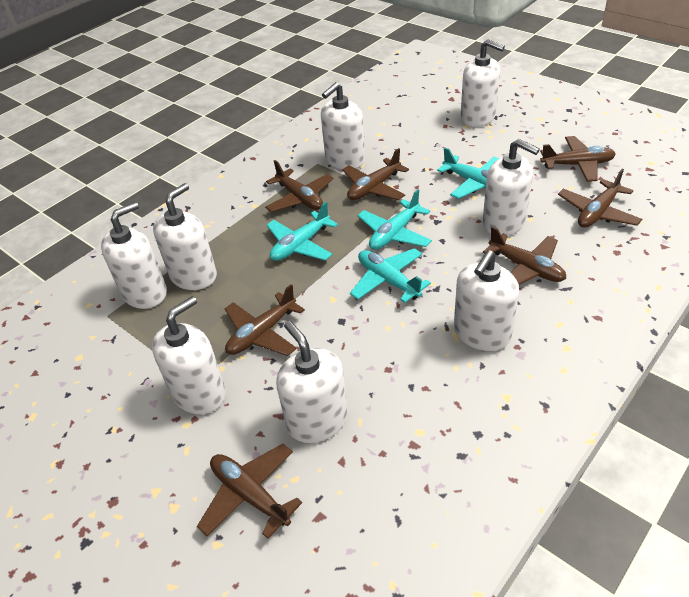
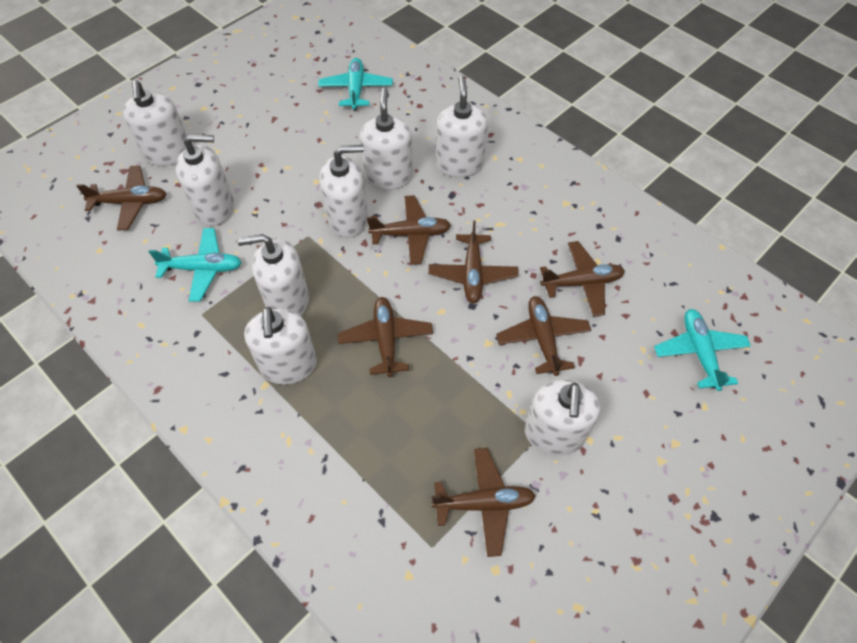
turquoise plane: 4 -> 3

